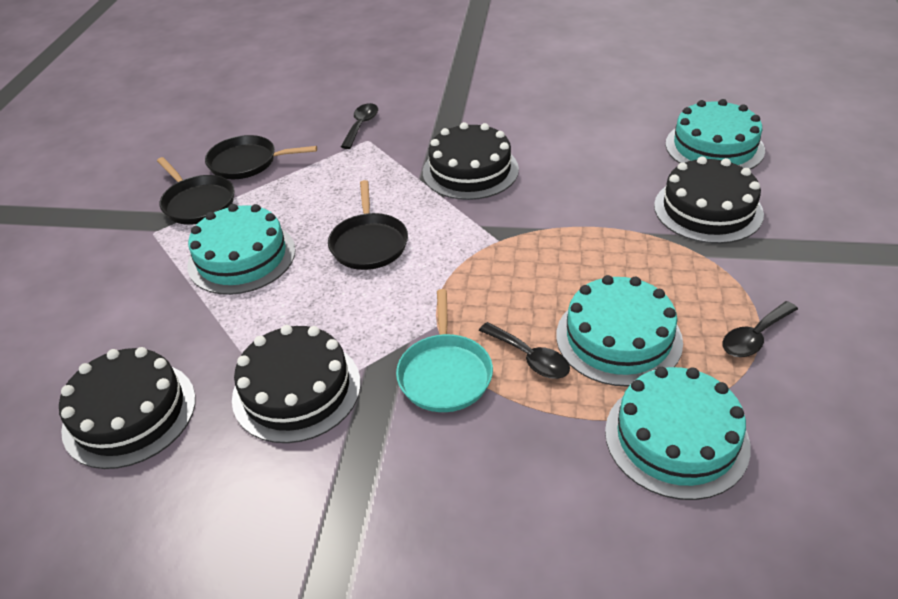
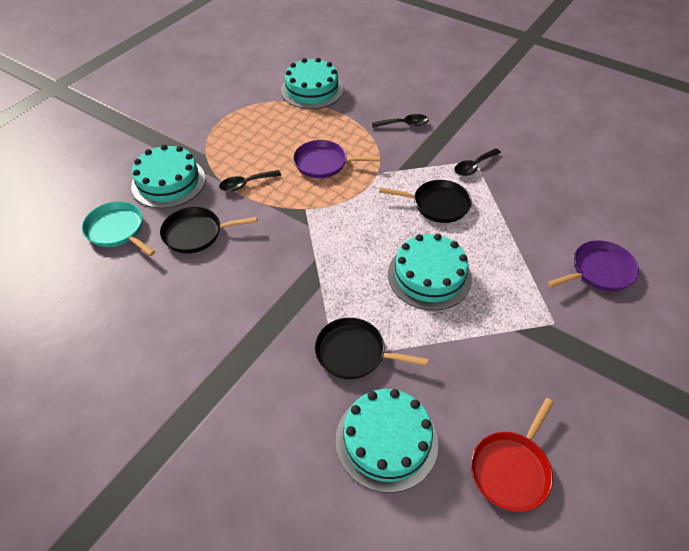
black cake: 4 -> 0
purple pan: 0 -> 2
red pan: 0 -> 1

